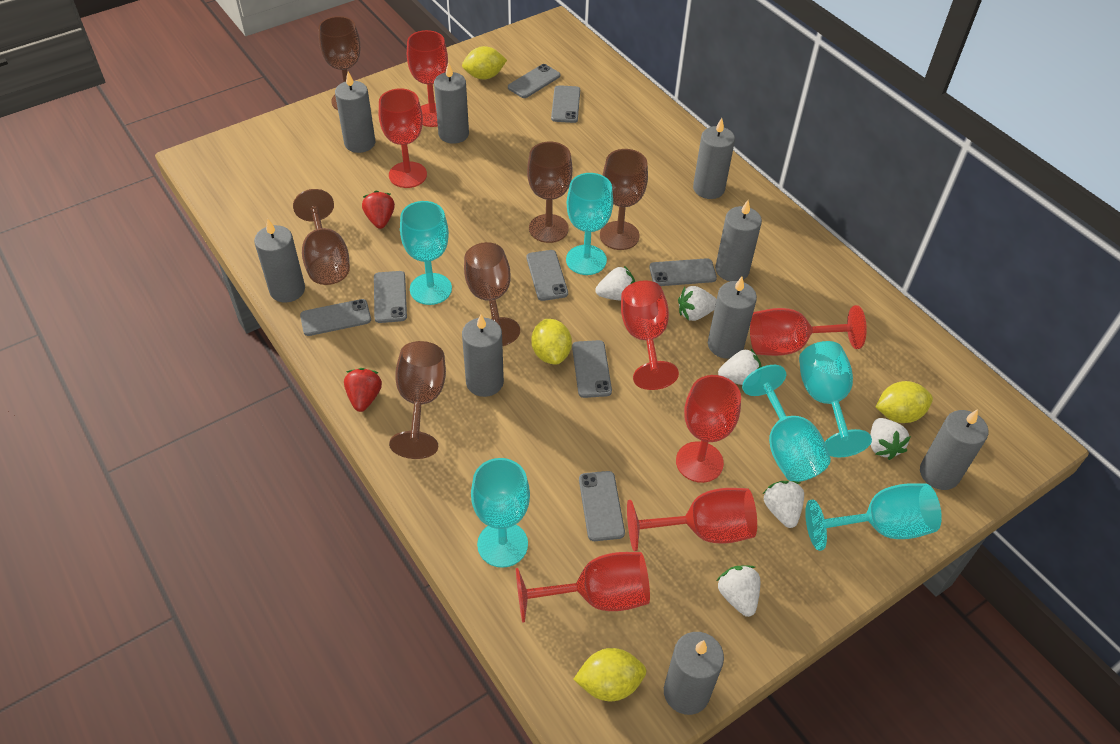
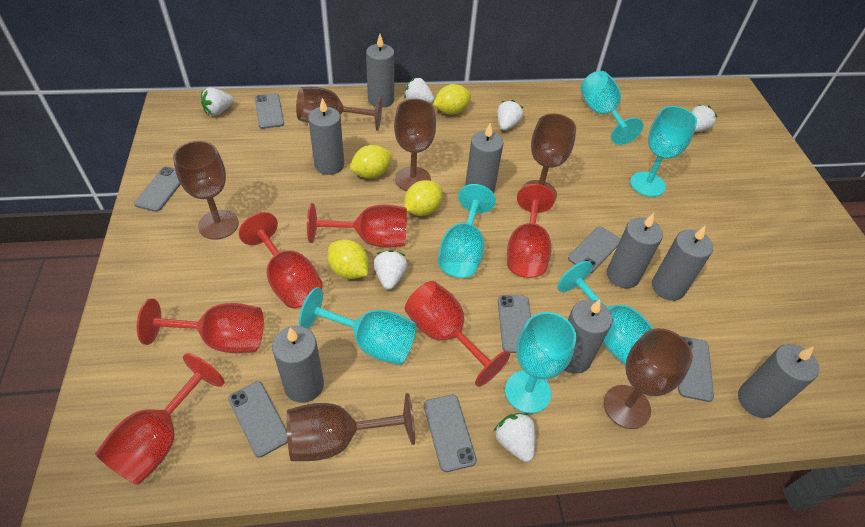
grey candle: 9 -> 8
grey phone: 8 -> 7
red goblet: 7 -> 6
red strawberry: 2 -> 0

